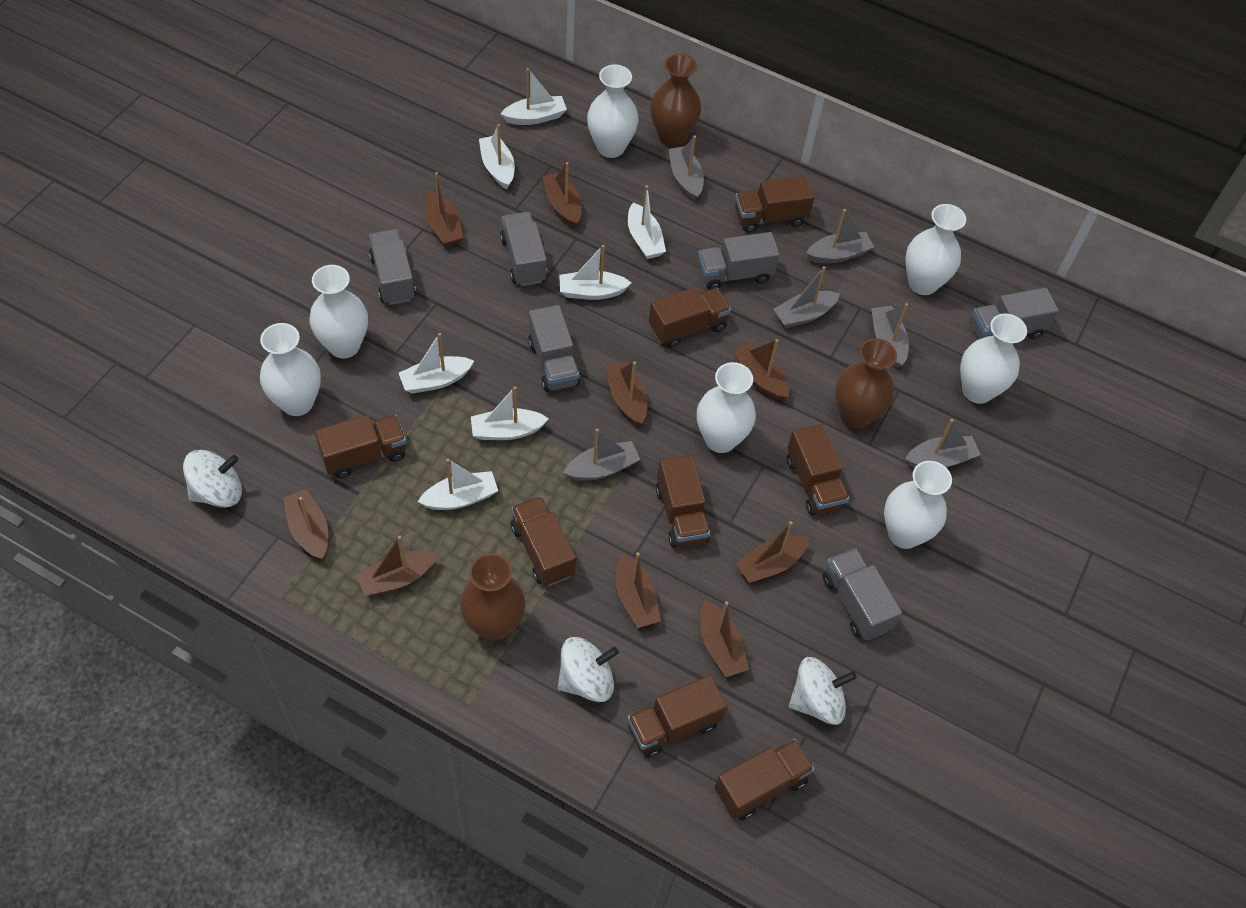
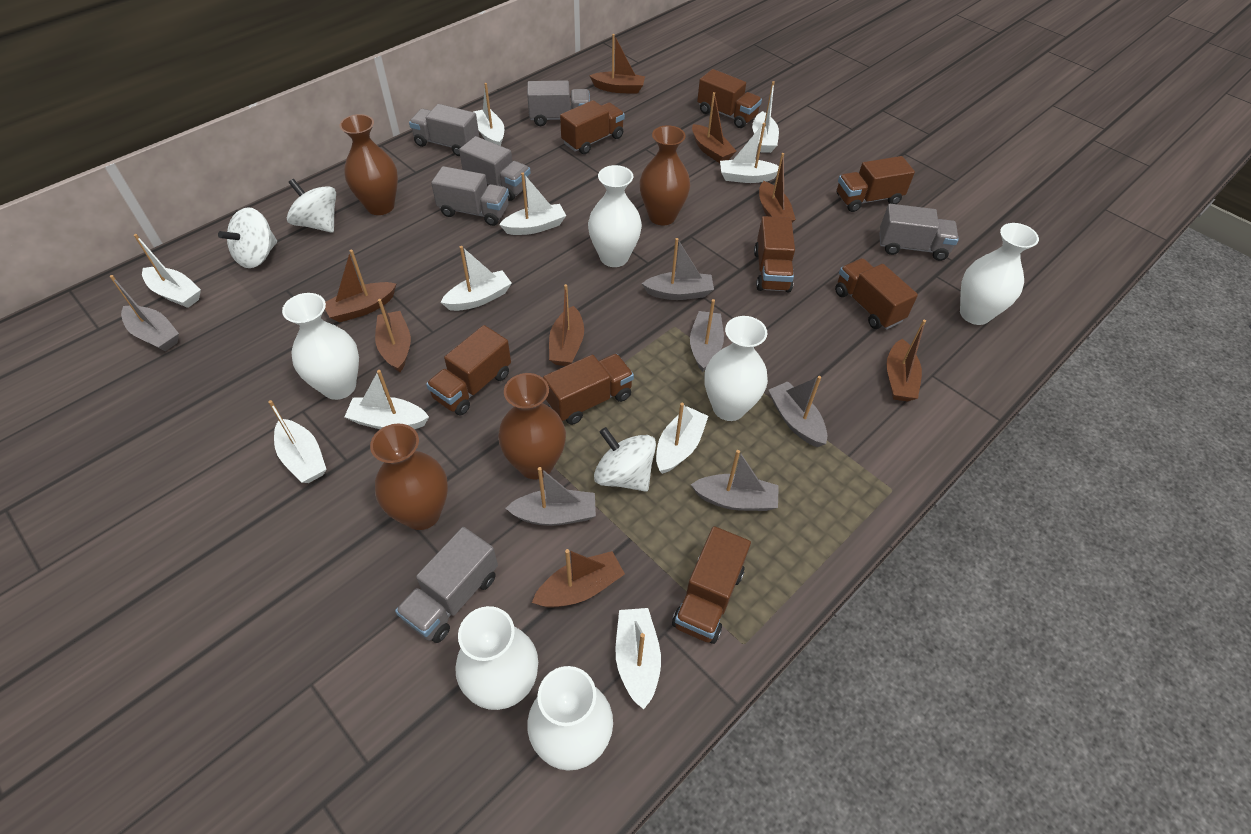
brown boat: 9 -> 8
brown vase: 3 -> 4
white boat: 7 -> 10
white vase: 7 -> 6

